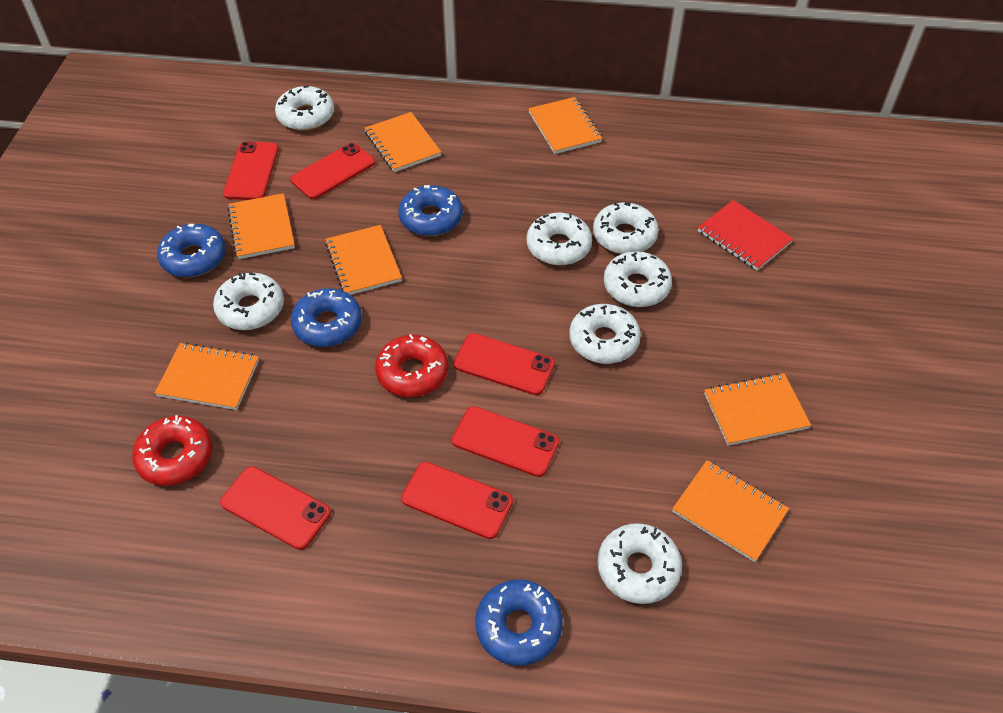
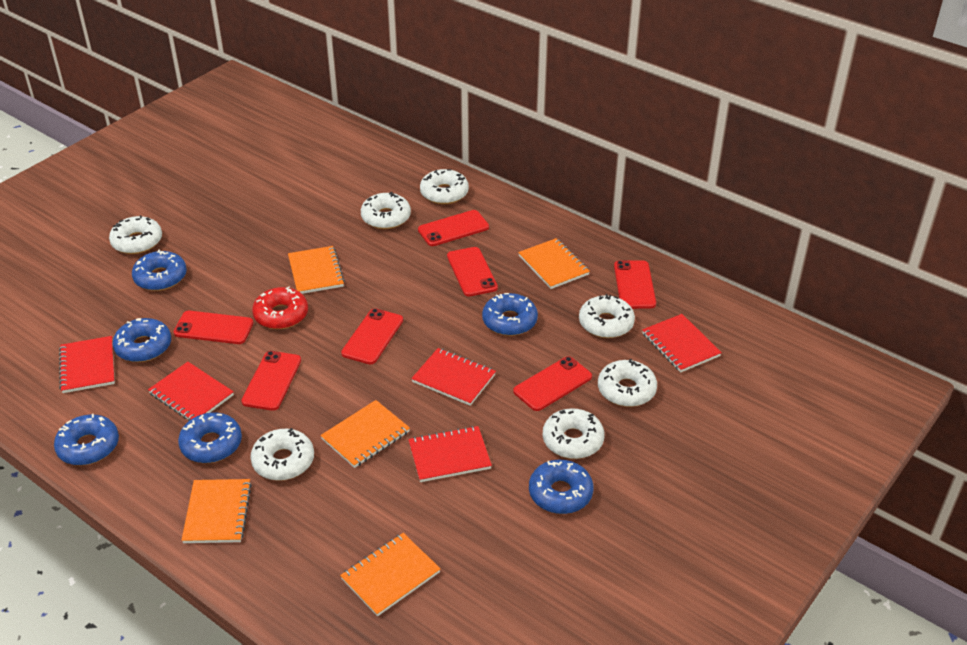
blue donut: 4 -> 6
orange notebook: 7 -> 5
red donut: 2 -> 1
red notebook: 1 -> 5
red phone: 6 -> 7

